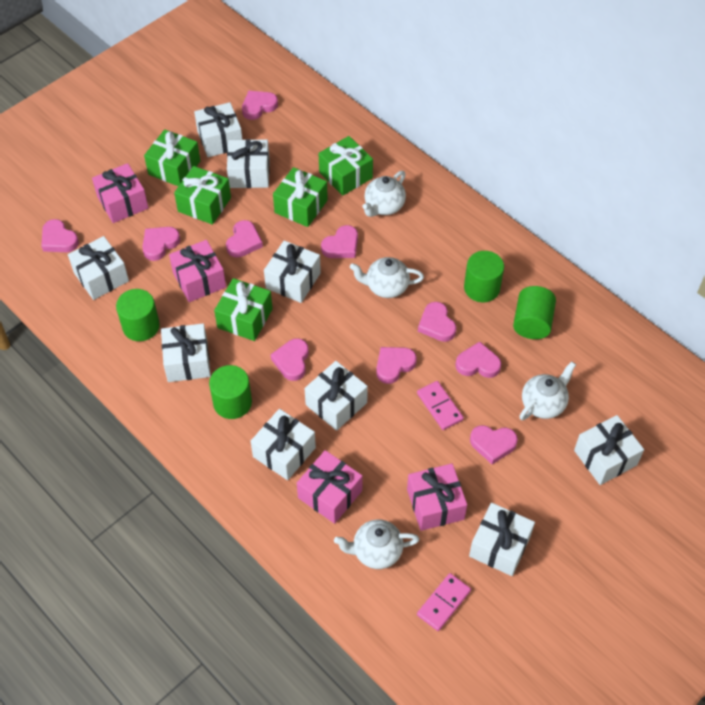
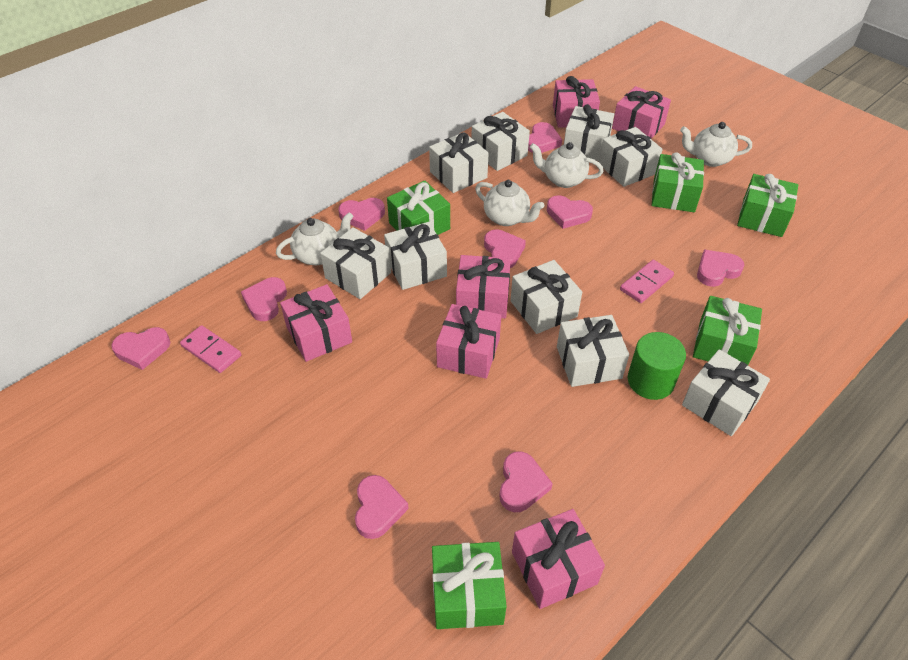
green cylinder: 4 -> 1
pink gift: 4 -> 6
pink heart: 10 -> 9

